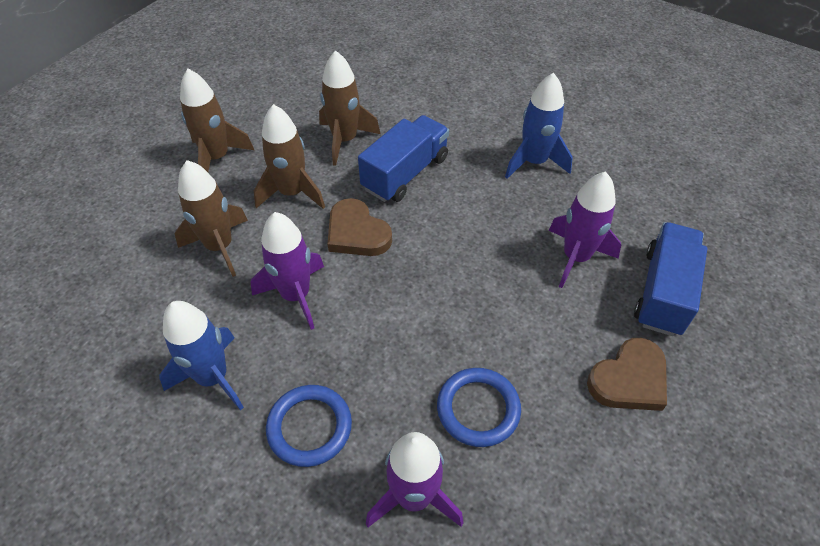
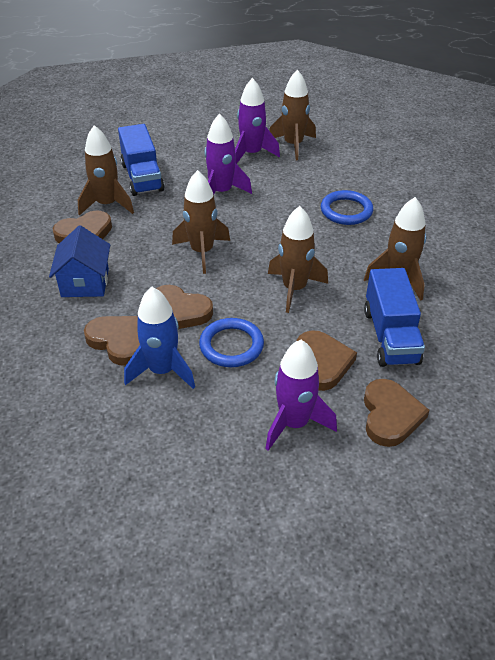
blue house: 0 -> 1
blue rocket: 2 -> 1
brown heart: 2 -> 5
brown rocket: 4 -> 5

